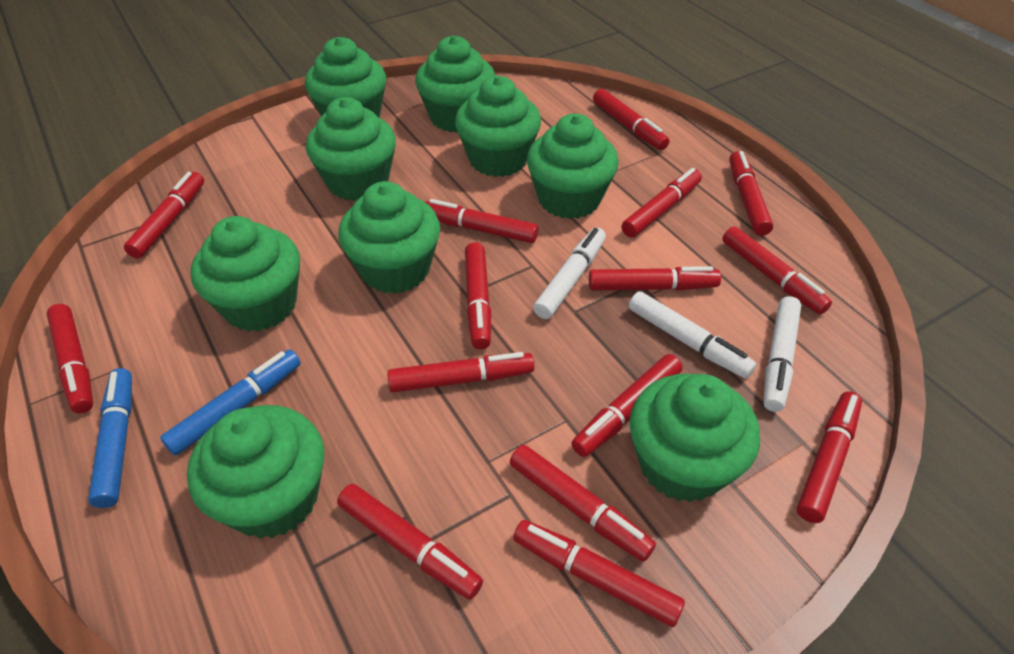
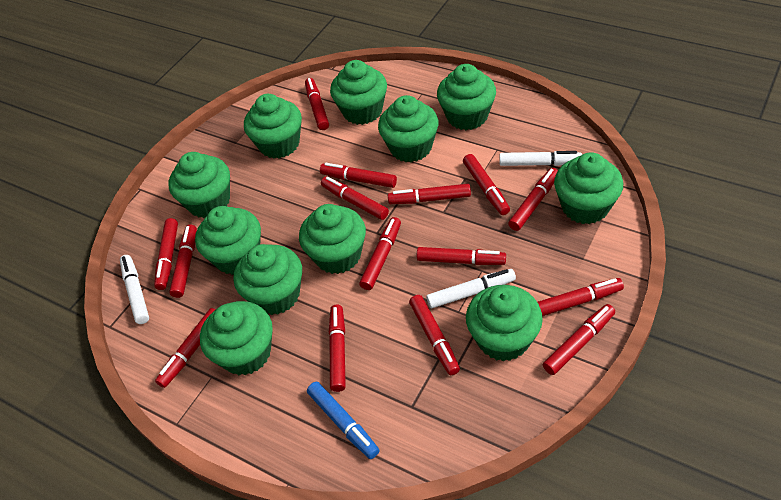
blue marker: 2 -> 1
green cupcake: 9 -> 11

